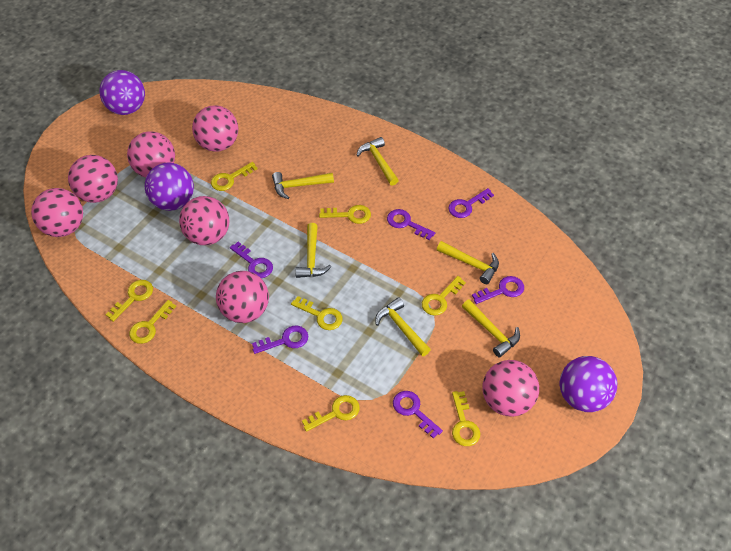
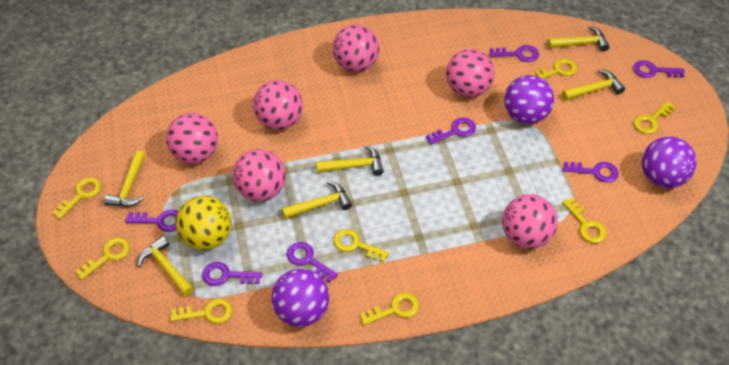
pink ball: 7 -> 6
purple key: 6 -> 7
yellow ball: 0 -> 1

